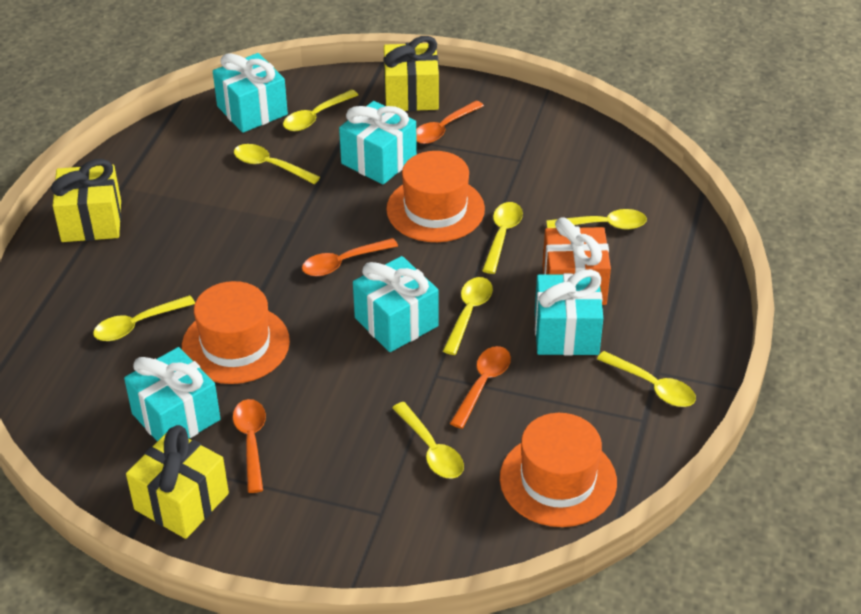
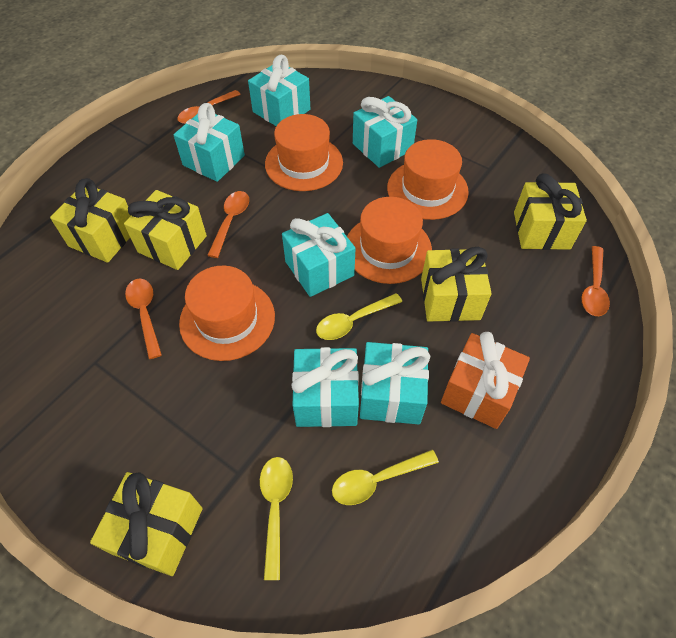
orange hat: 3 -> 4
turquoise gift: 5 -> 6
yellow gift: 3 -> 5
yellow spoon: 8 -> 3

